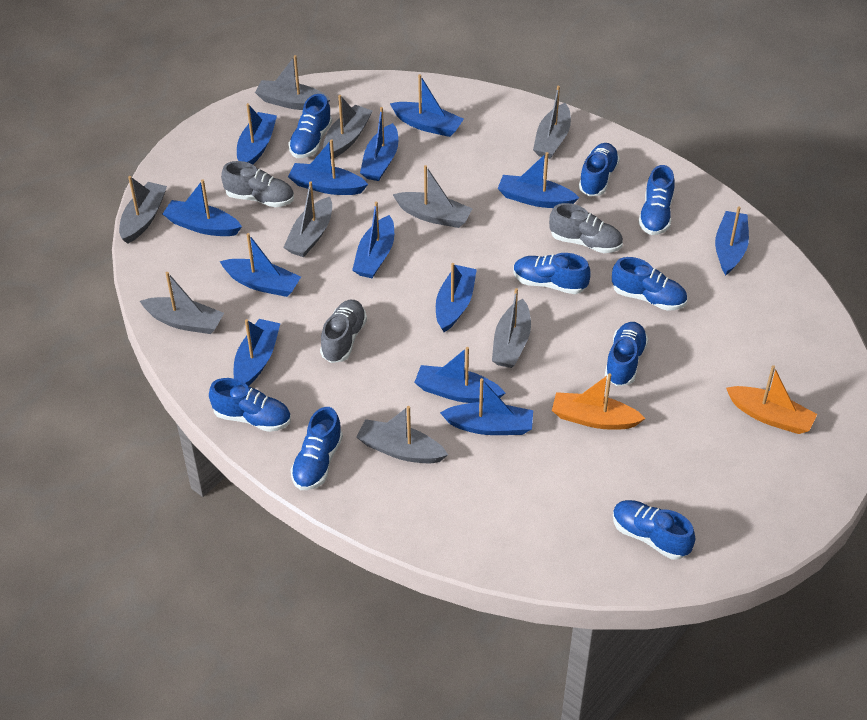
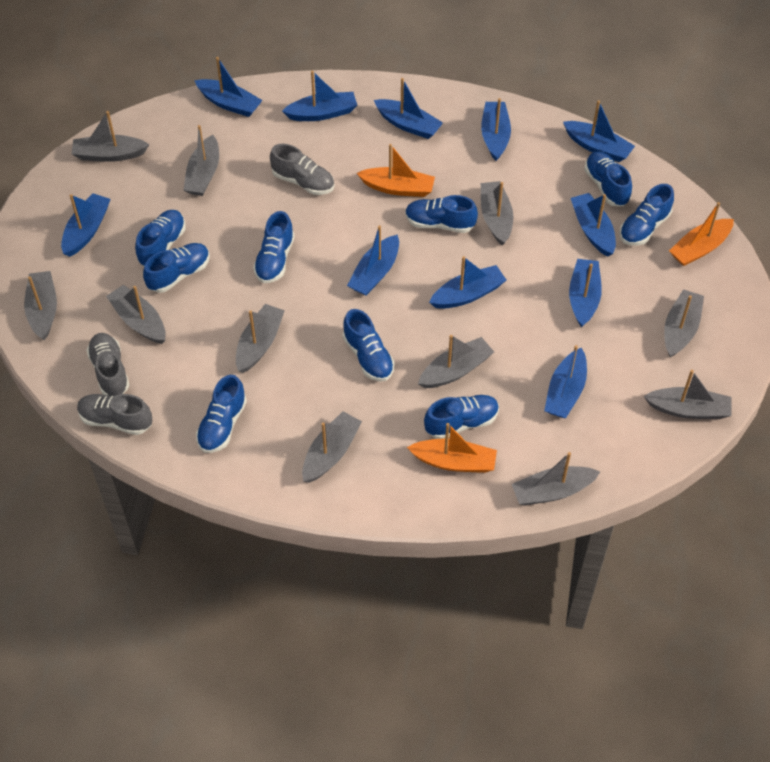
blue boat: 13 -> 11
grey boat: 9 -> 11
orange boat: 2 -> 3

